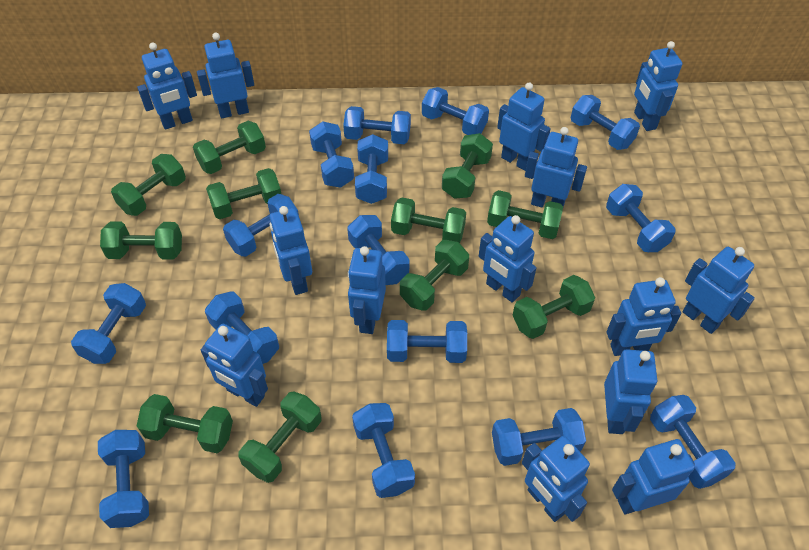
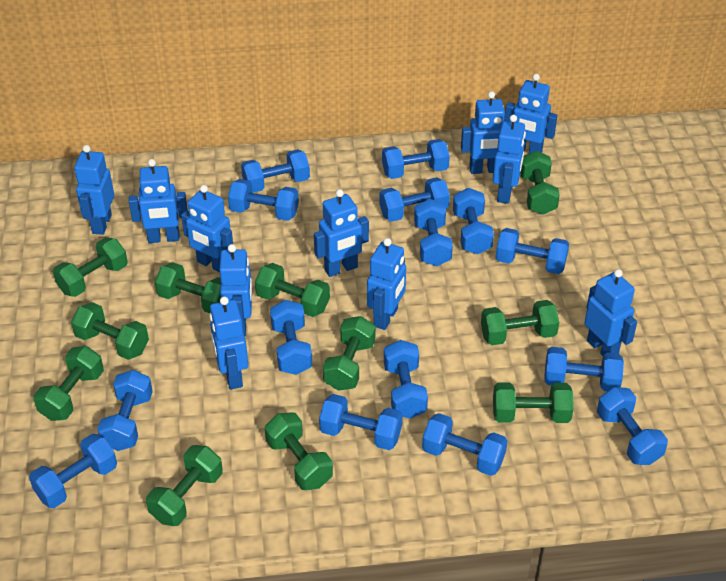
blue robot: 14 -> 11

